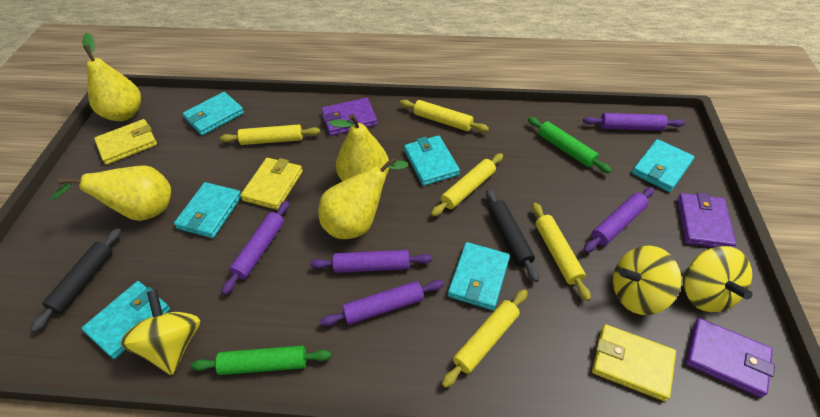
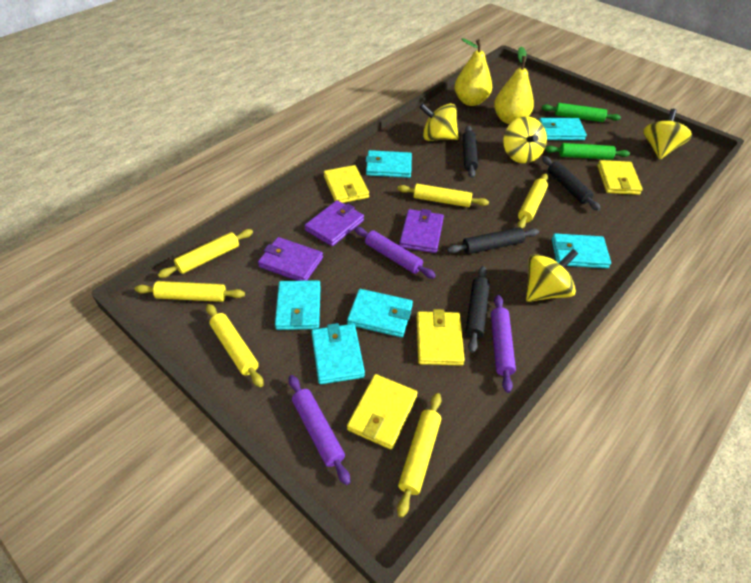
black rolling pin: 2 -> 4
purple rolling pin: 5 -> 3
yellow pear: 4 -> 2
yellow rolling pin: 5 -> 6
yellow spinning top: 3 -> 4
yellow wallet: 3 -> 4

